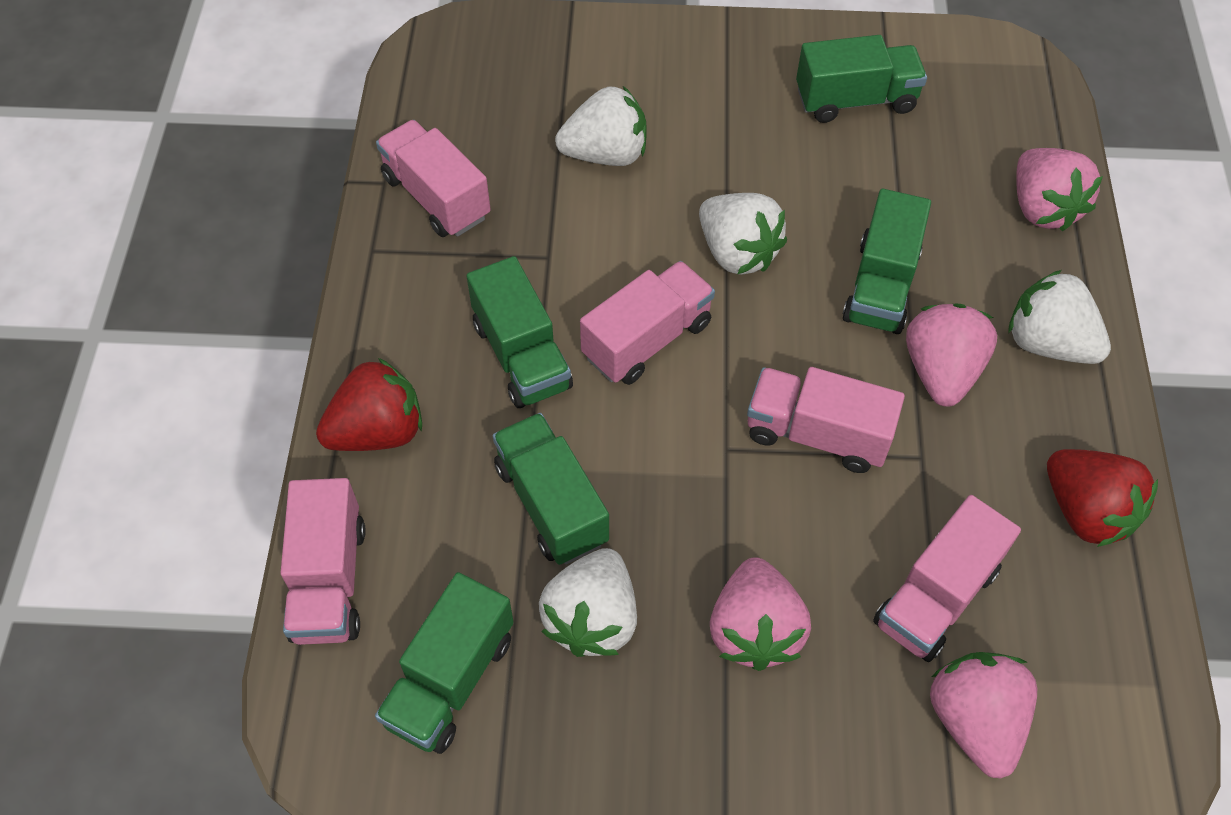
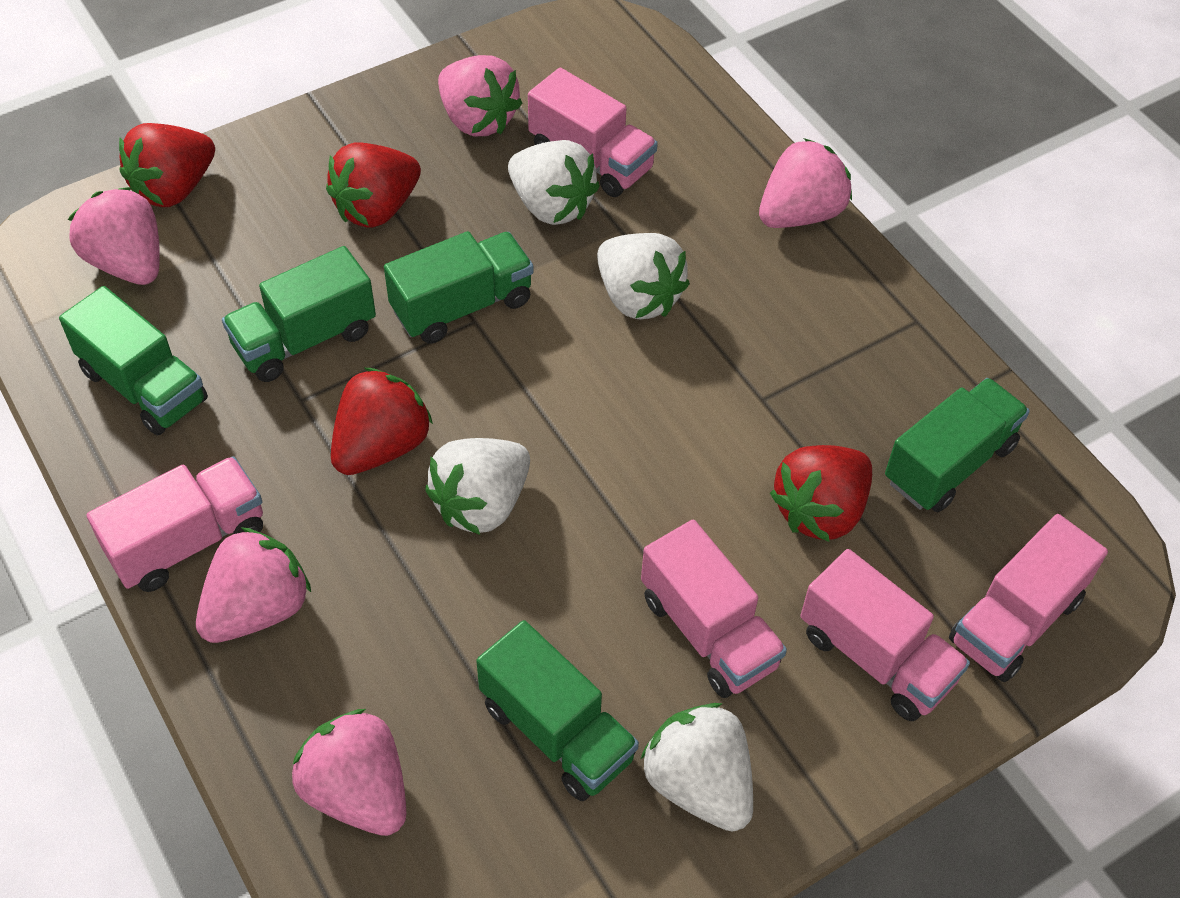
pink strawberry: 4 -> 5
red strawberry: 2 -> 4

